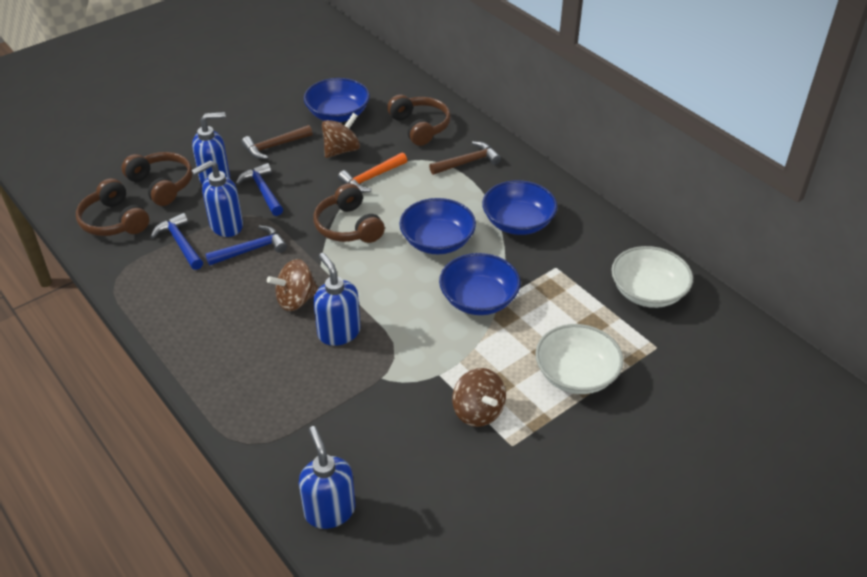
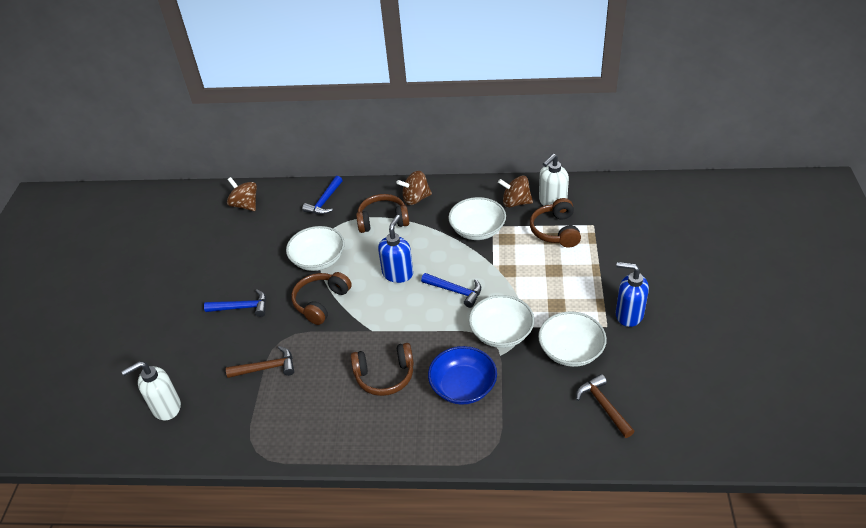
blue bowl: 4 -> 1
blue soap dispenser: 4 -> 2
orange hammer: 1 -> 0
white bowl: 2 -> 4
white soap dispenser: 0 -> 2

